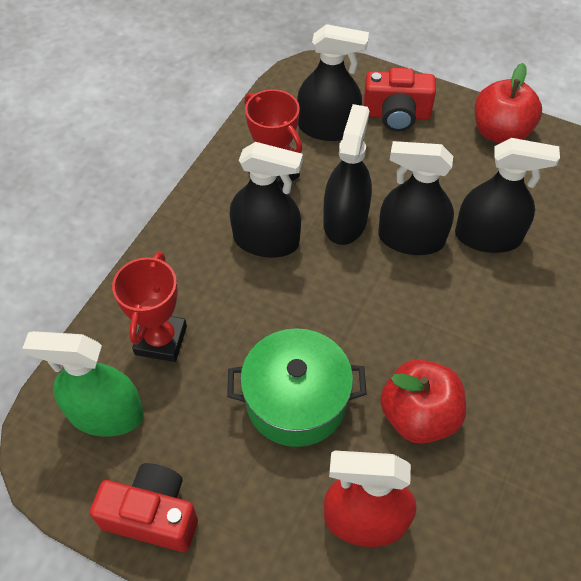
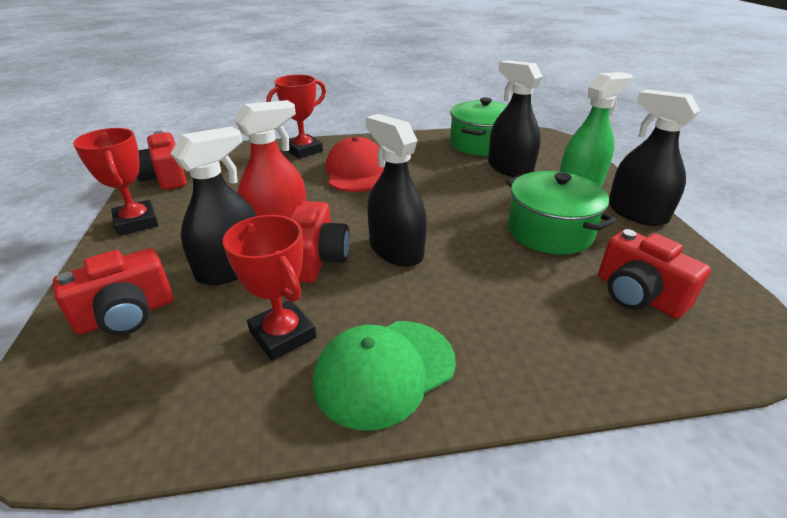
black spray bottle: 5 -> 4
green cap: 0 -> 1
green pot: 1 -> 2
red apple: 2 -> 0
red camera: 2 -> 4
red cap: 0 -> 1
red trophy: 2 -> 3

